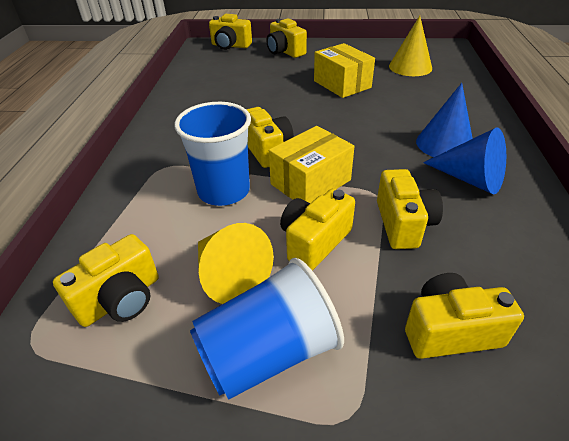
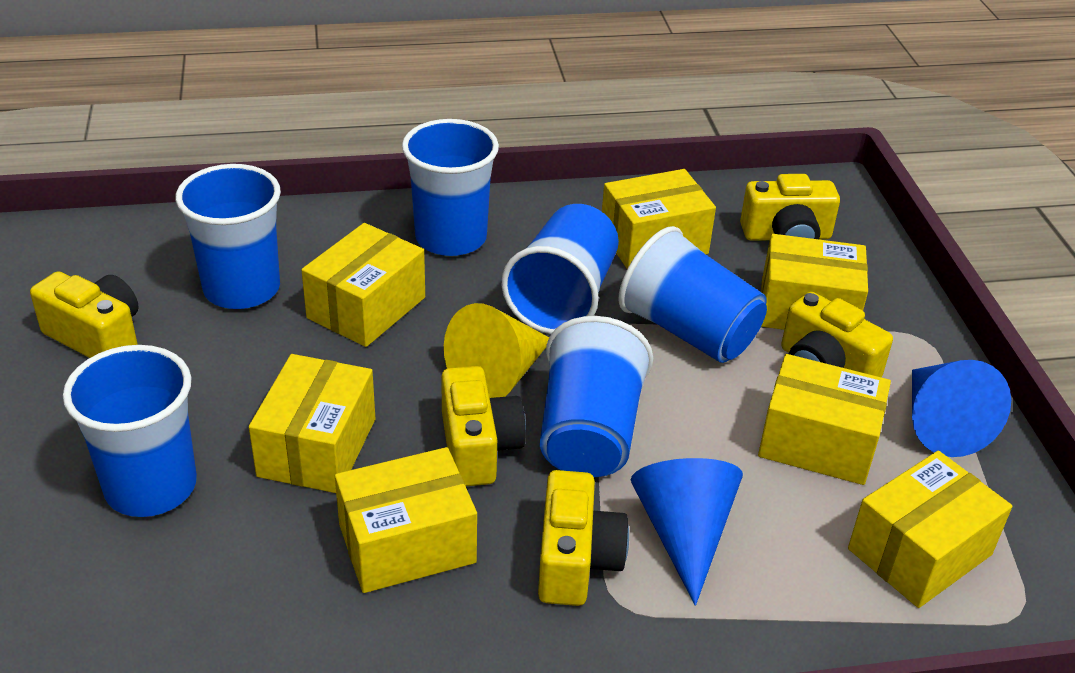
blue cup: 2 -> 6
yellow box: 2 -> 7
yellow camera: 7 -> 5
yellow cone: 2 -> 1

